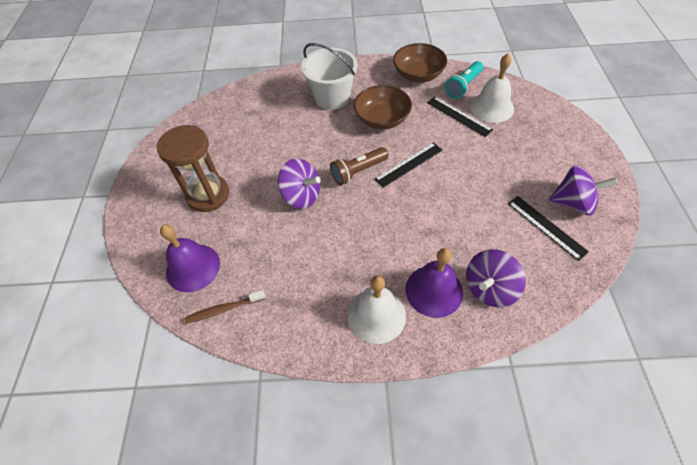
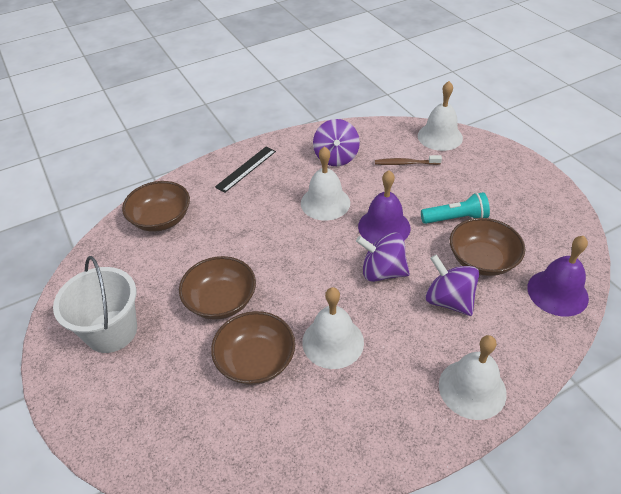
black ruler: 3 -> 1
brown bowl: 2 -> 4
brown flashlight: 1 -> 0
brown hourglass: 1 -> 0
white bell: 2 -> 4

